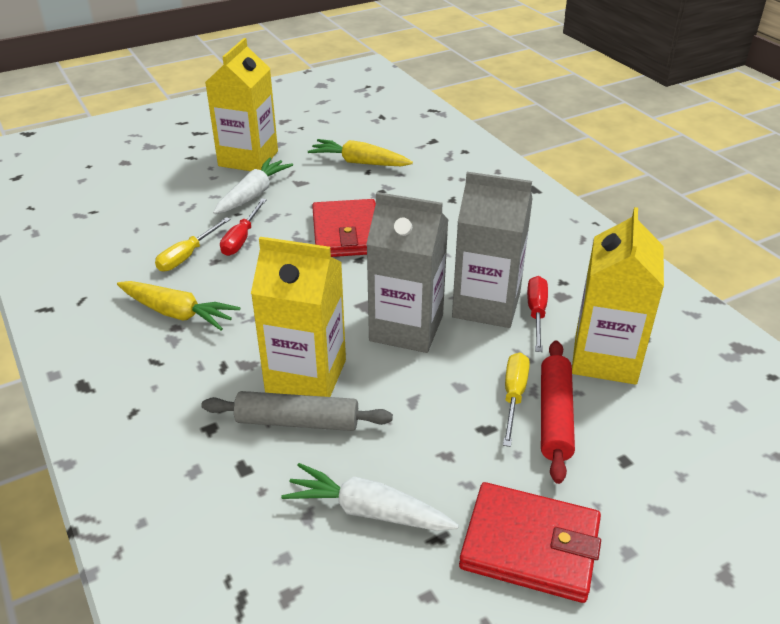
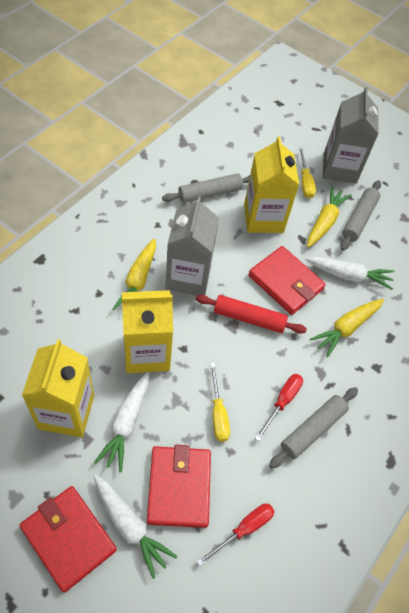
grey rolling pin: 1 -> 3
red wallet: 2 -> 3
white carrot: 2 -> 3
yellow carrot: 2 -> 3

